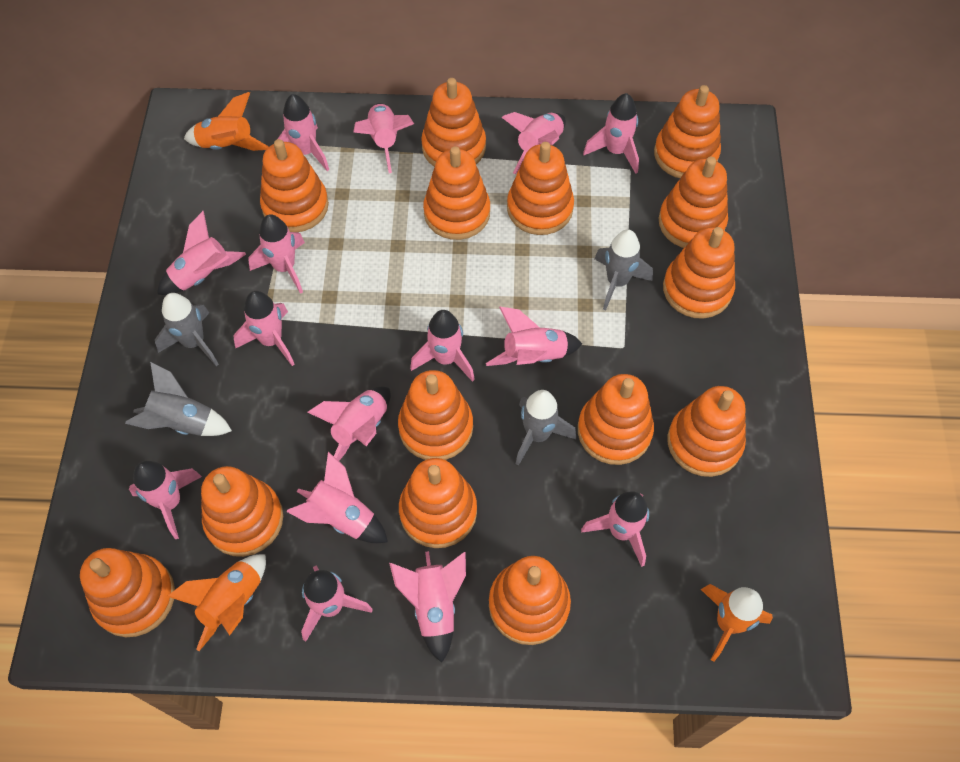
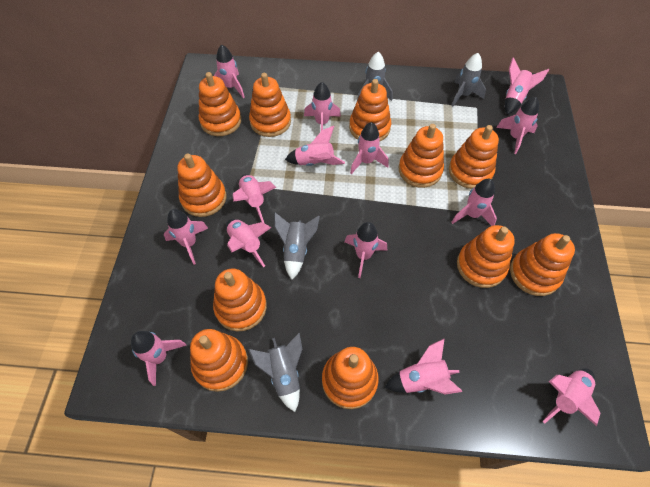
orange rocket: 3 -> 0
orange stacking toy: 14 -> 11
pink rocket: 15 -> 14

